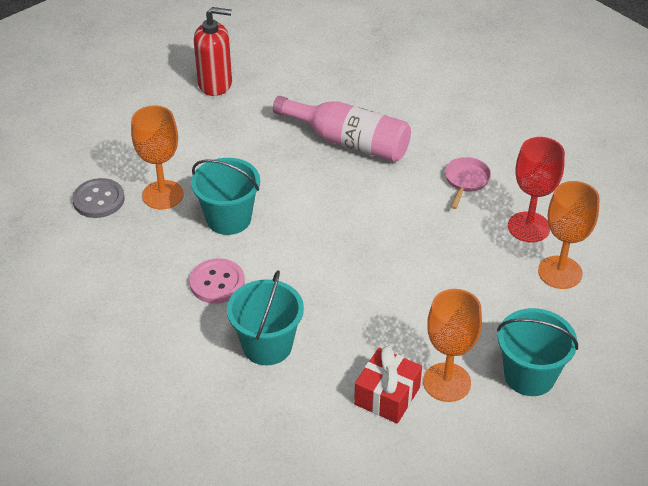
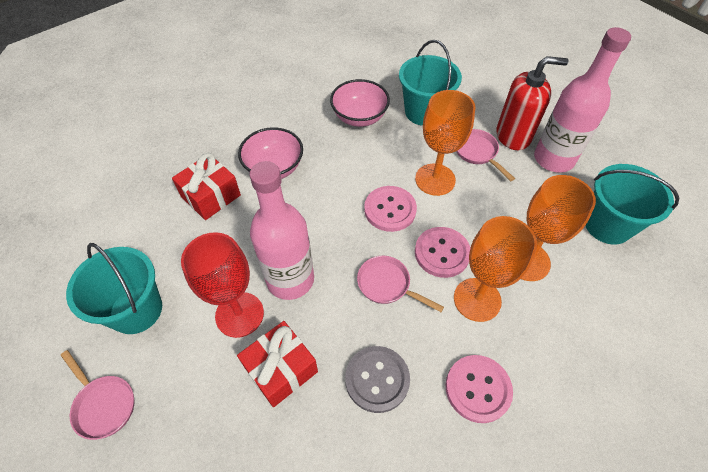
pink bottle: 1 -> 2
pink bowl: 0 -> 2
pink button: 1 -> 3
pink pan: 1 -> 3
red gift: 1 -> 2

